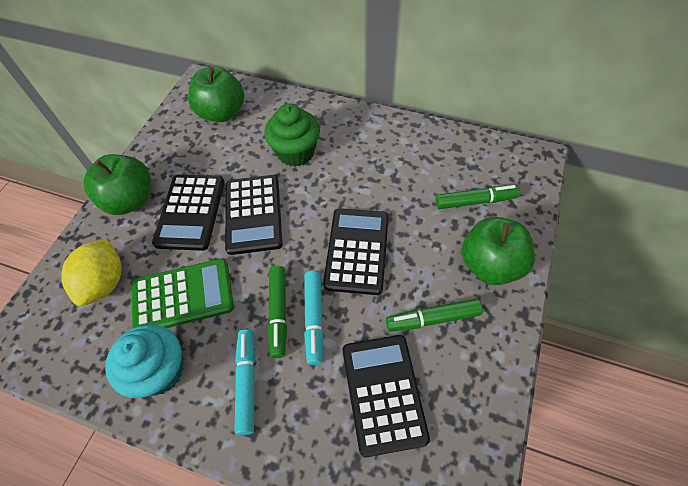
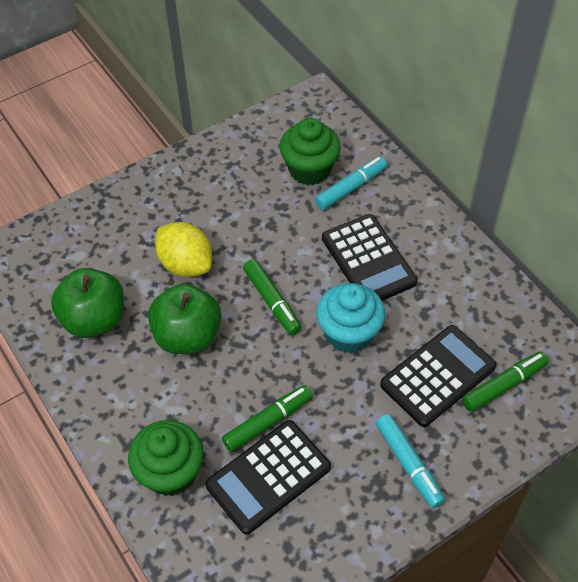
black calculator: 4 -> 3
green apple: 3 -> 2
green calculator: 1 -> 0
green cupcake: 1 -> 2

